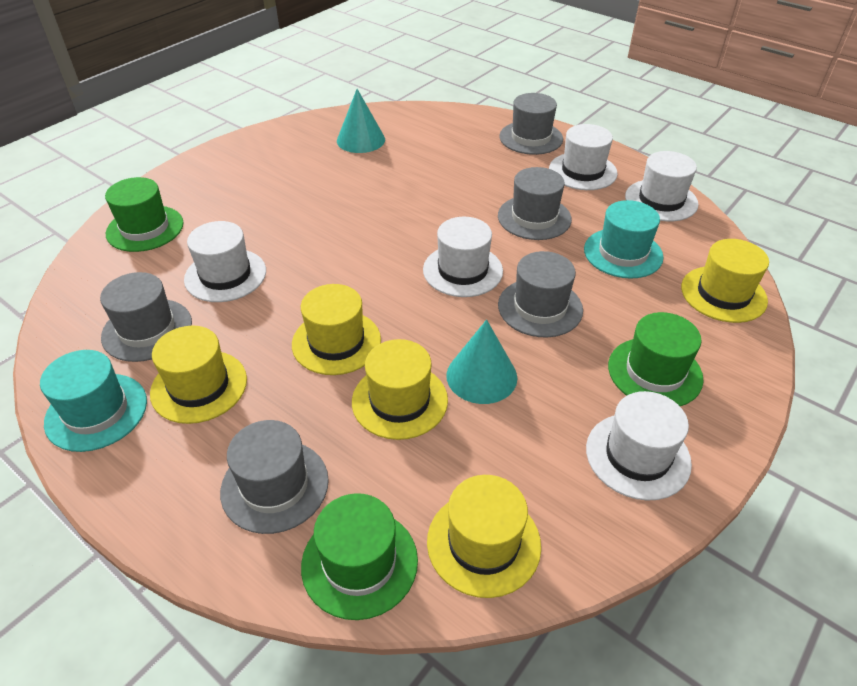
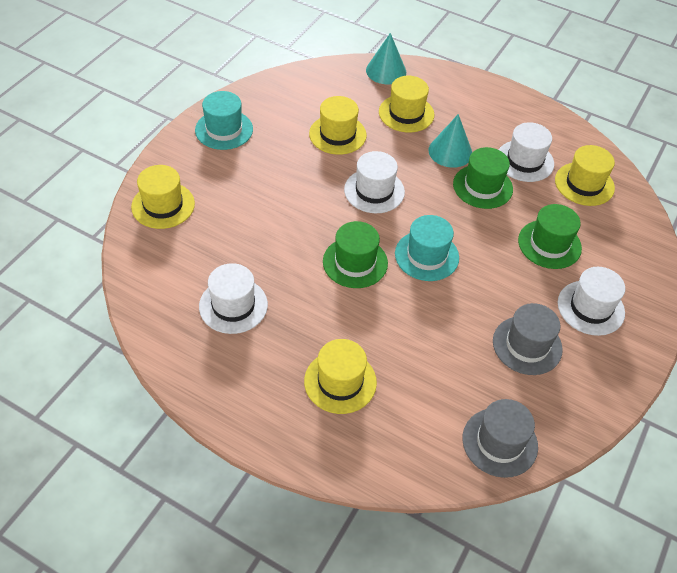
grey hat: 5 -> 2
white hat: 5 -> 4

